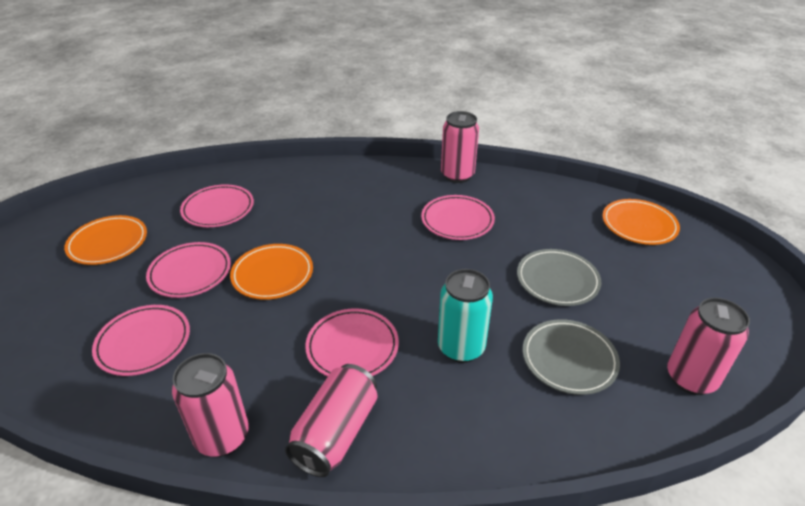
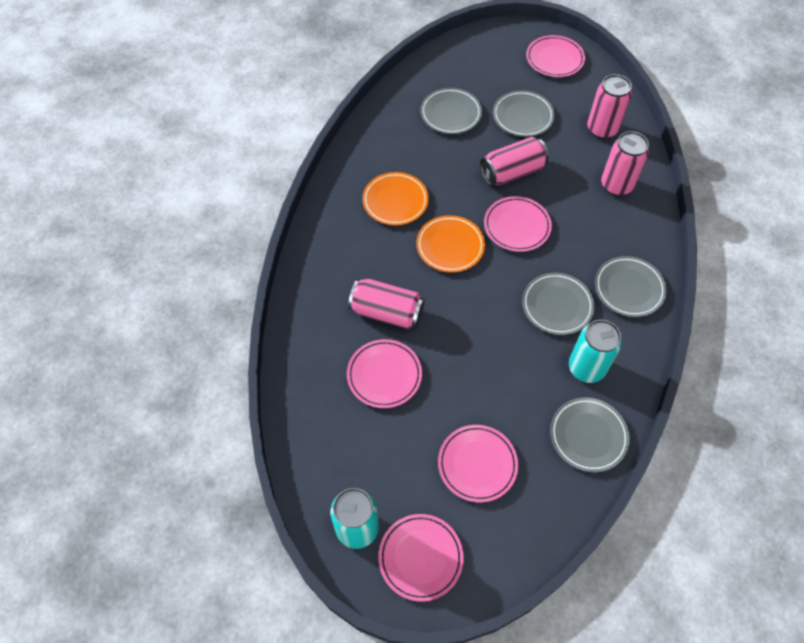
grey plate: 2 -> 5
orange plate: 3 -> 2
turquoise can: 1 -> 2

